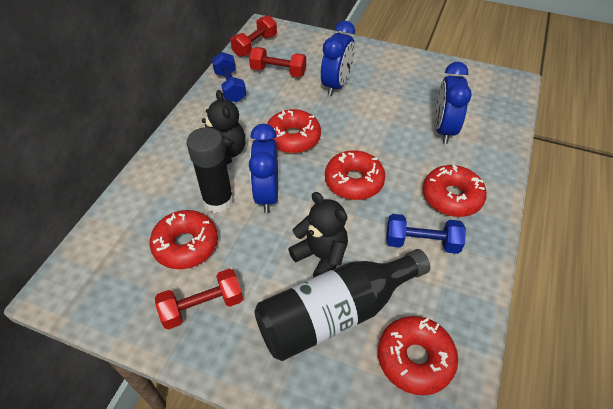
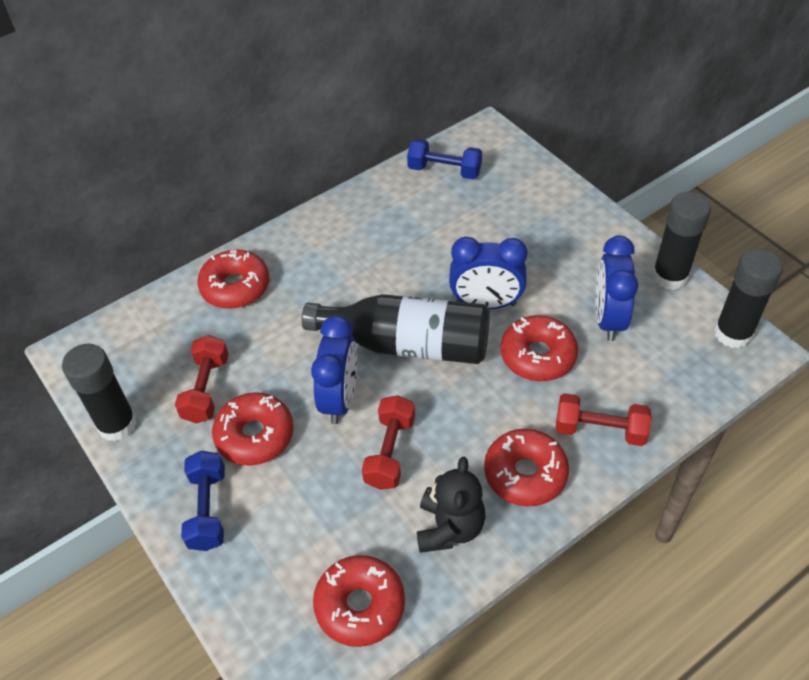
black glue stick: 1 -> 3
black teddy bear: 2 -> 1

